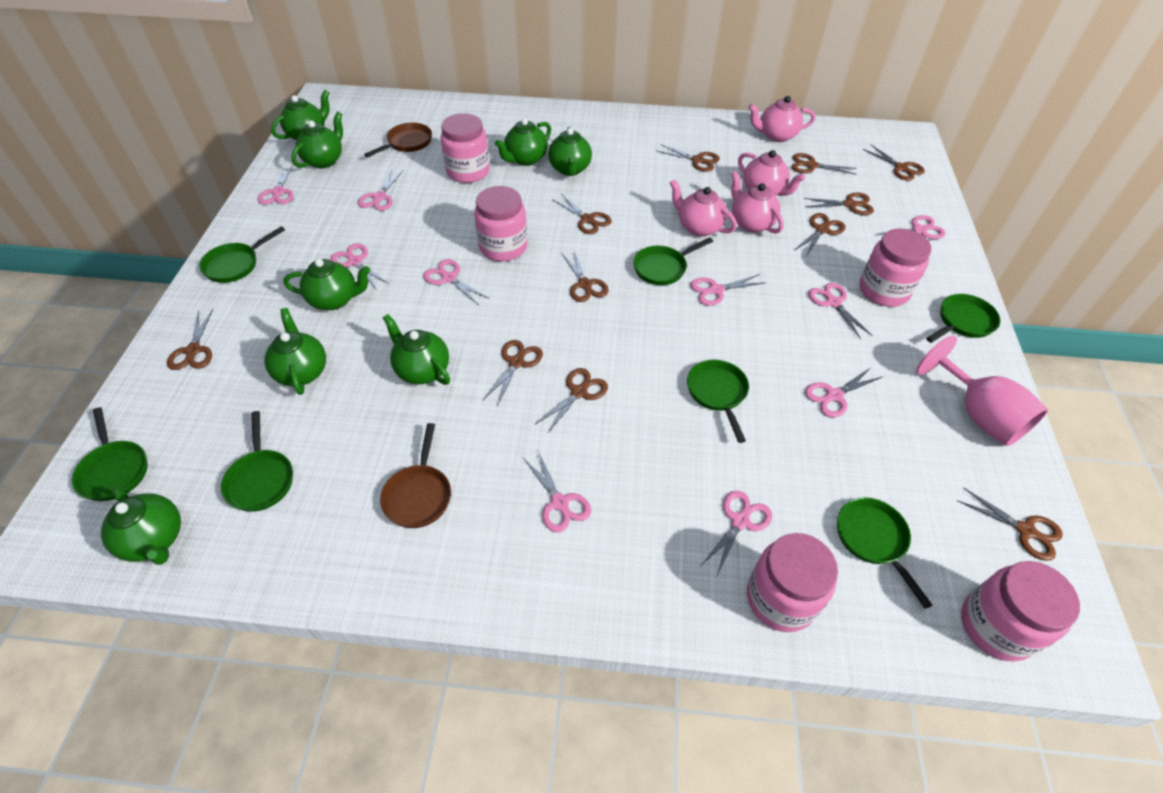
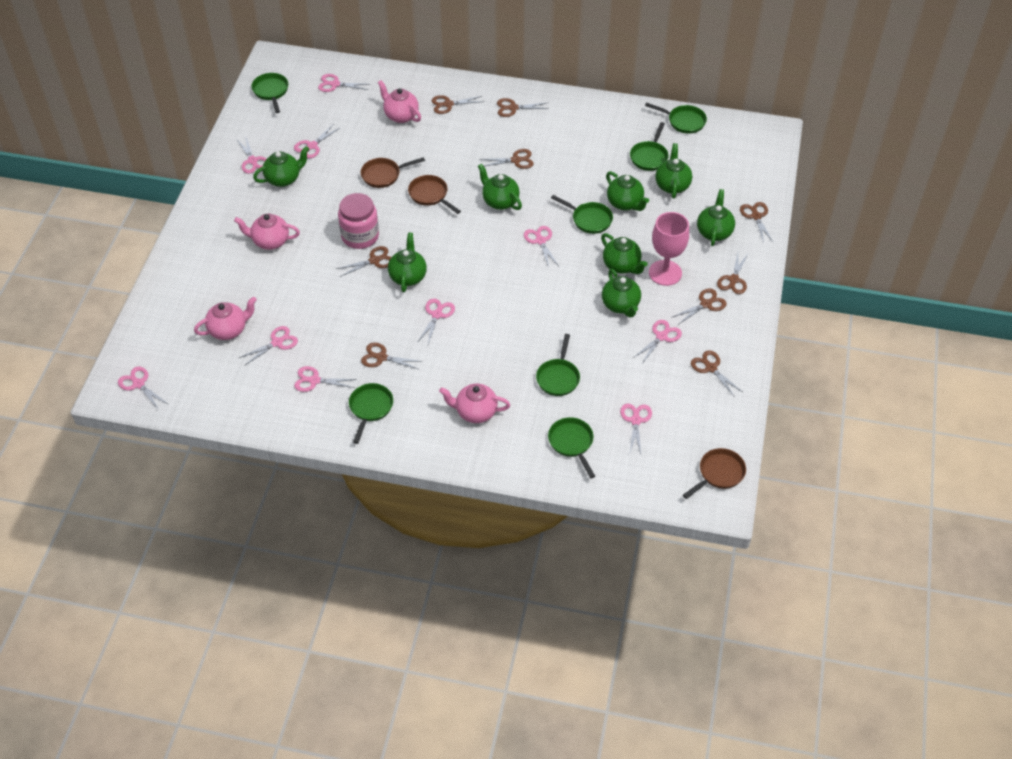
brown pan: 2 -> 3
brown scissors: 11 -> 9
pink jar: 5 -> 1

